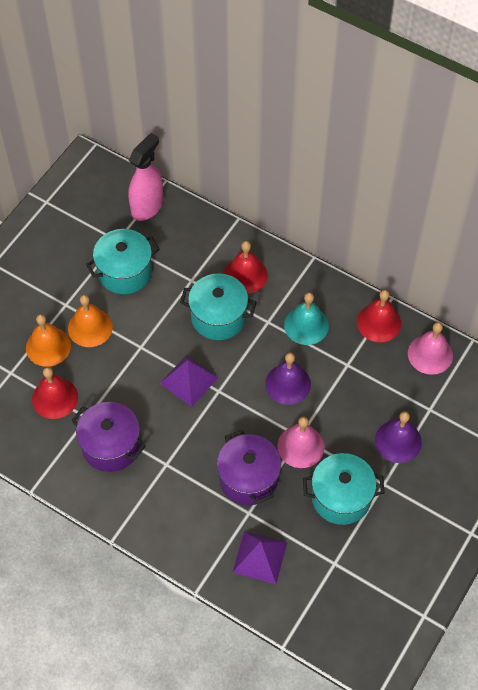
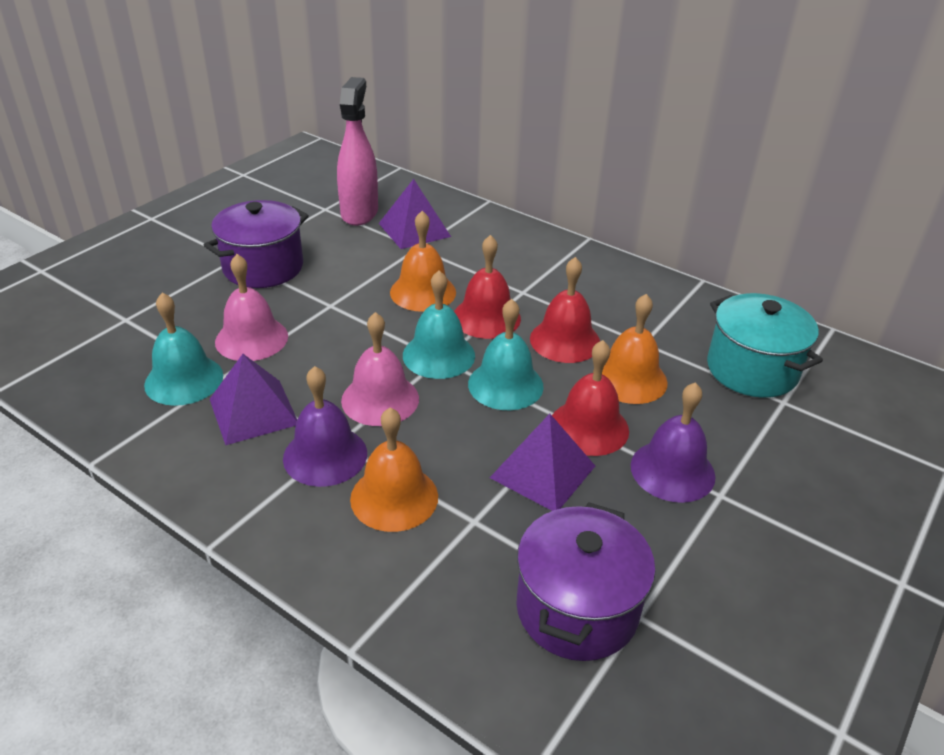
orange bell: 2 -> 3
purple pyramid: 2 -> 3
turquoise bell: 1 -> 3
turquoise pot: 3 -> 1

